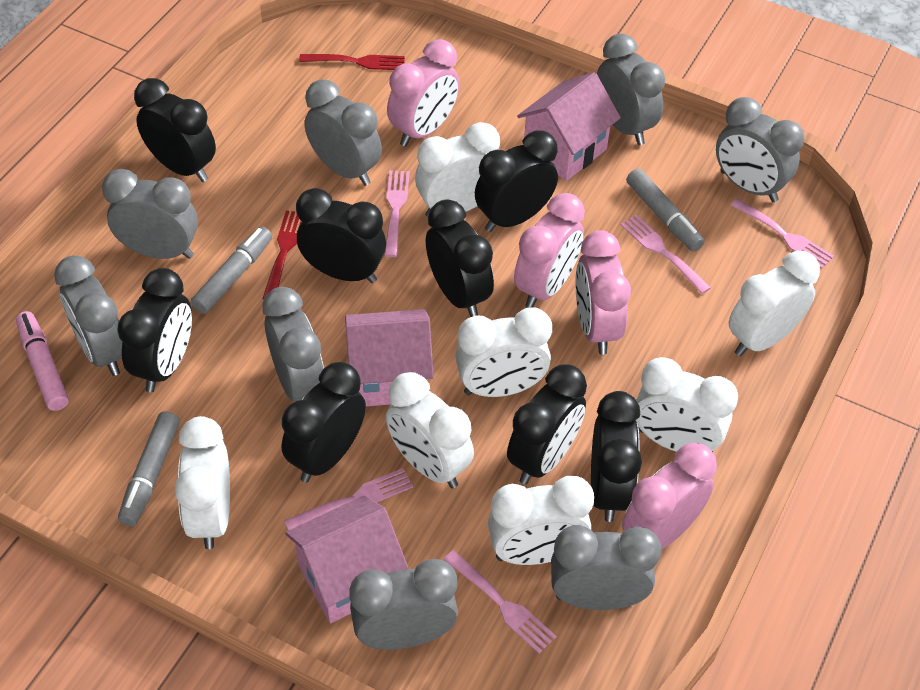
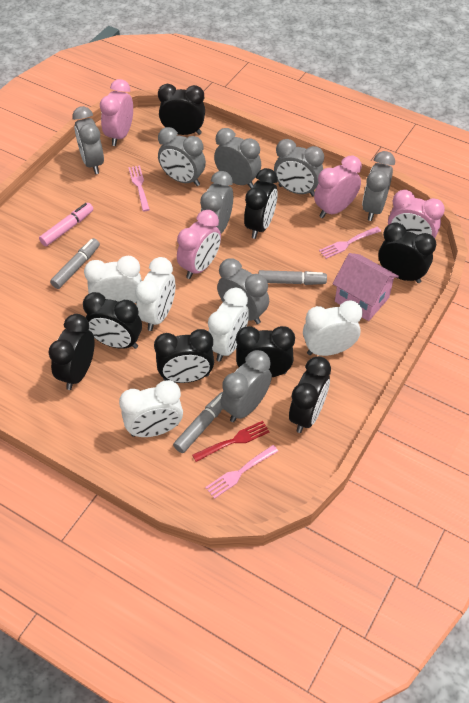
pink fork: 5 -> 3
pink house: 3 -> 1
red fork: 2 -> 1
white clock: 7 -> 5

